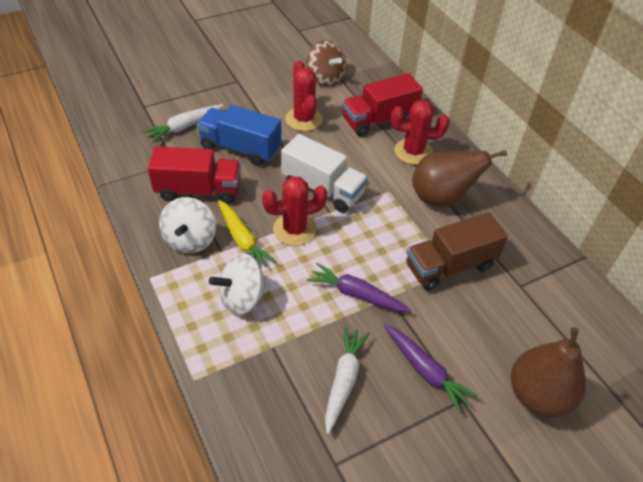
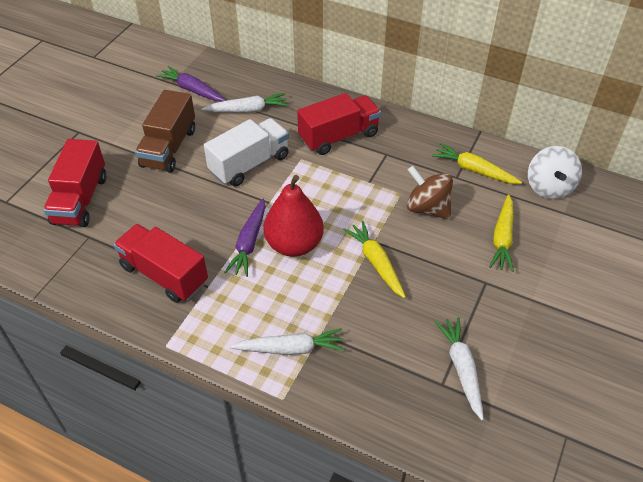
blue truck: 1 -> 0
brown pear: 2 -> 0
red cactus: 3 -> 0
red pear: 0 -> 1
red truck: 2 -> 3
white carrot: 2 -> 3
white spinning top: 2 -> 1
yellow carrot: 1 -> 3

